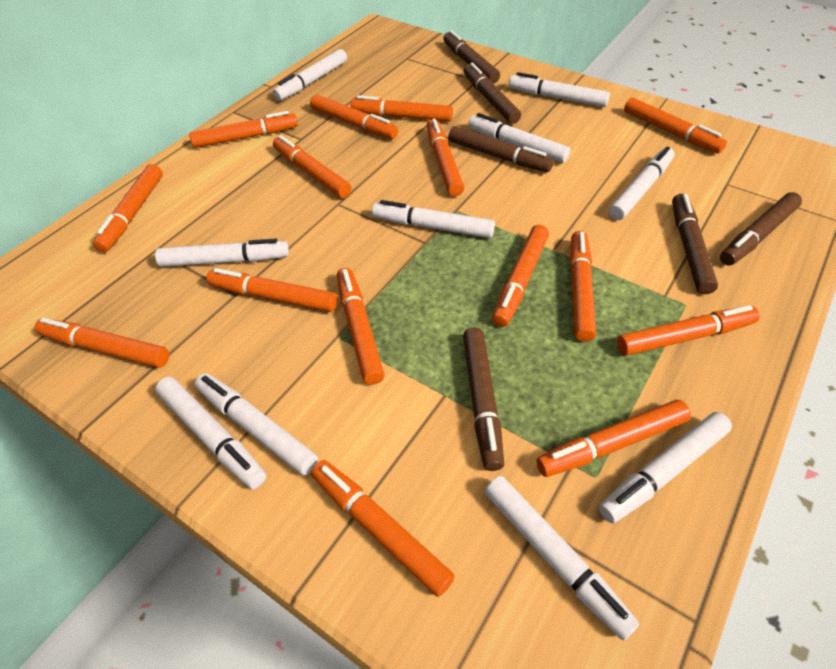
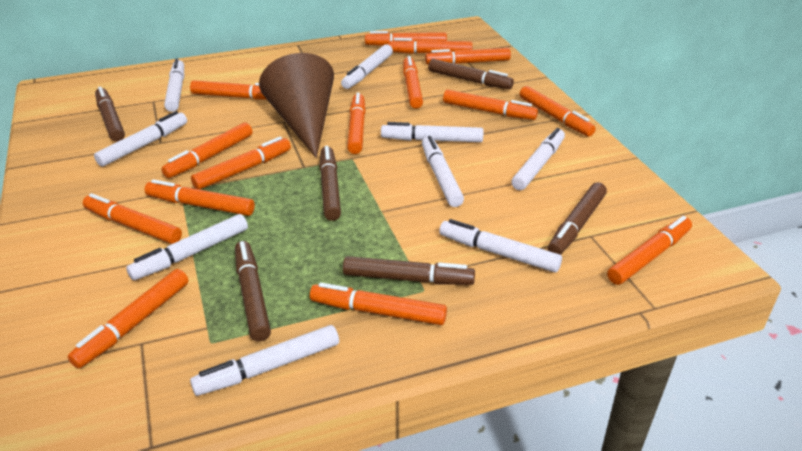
brown cone: 0 -> 1
white marker: 10 -> 9

